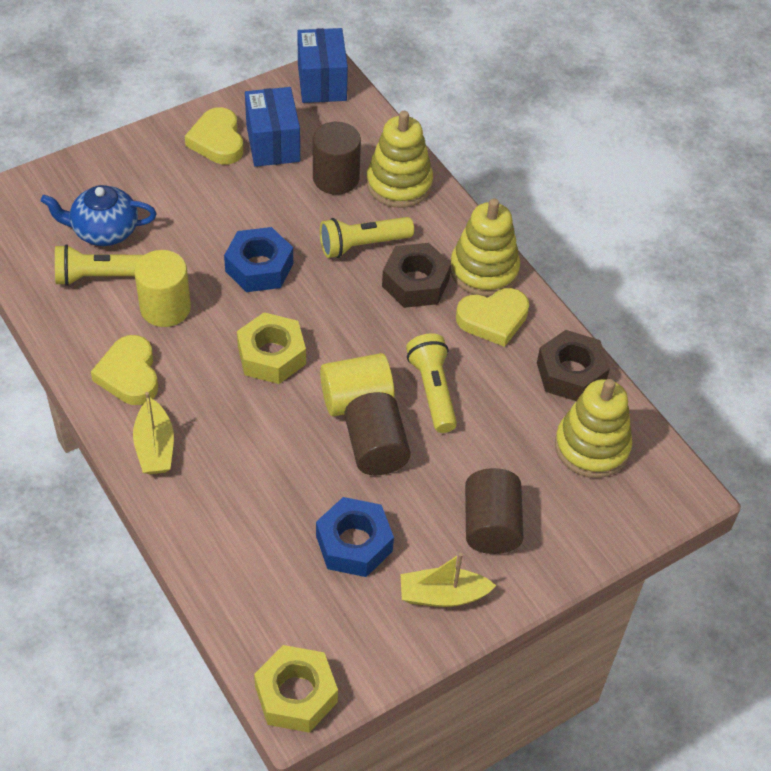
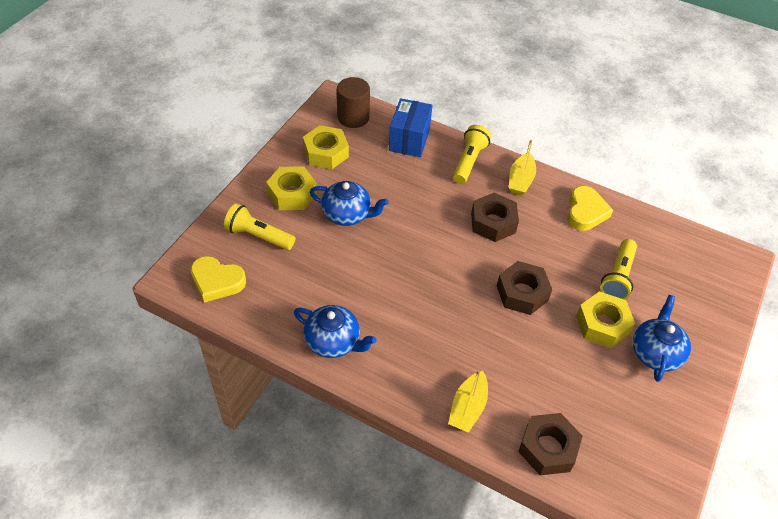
blue box: 2 -> 1
blue nut: 2 -> 0
blue teapot: 1 -> 3
brown cylinder: 3 -> 1
brown nut: 2 -> 3
yellow cylinder: 2 -> 0
yellow heart: 3 -> 2
yellow nut: 2 -> 3
yellow stacking toy: 3 -> 0

